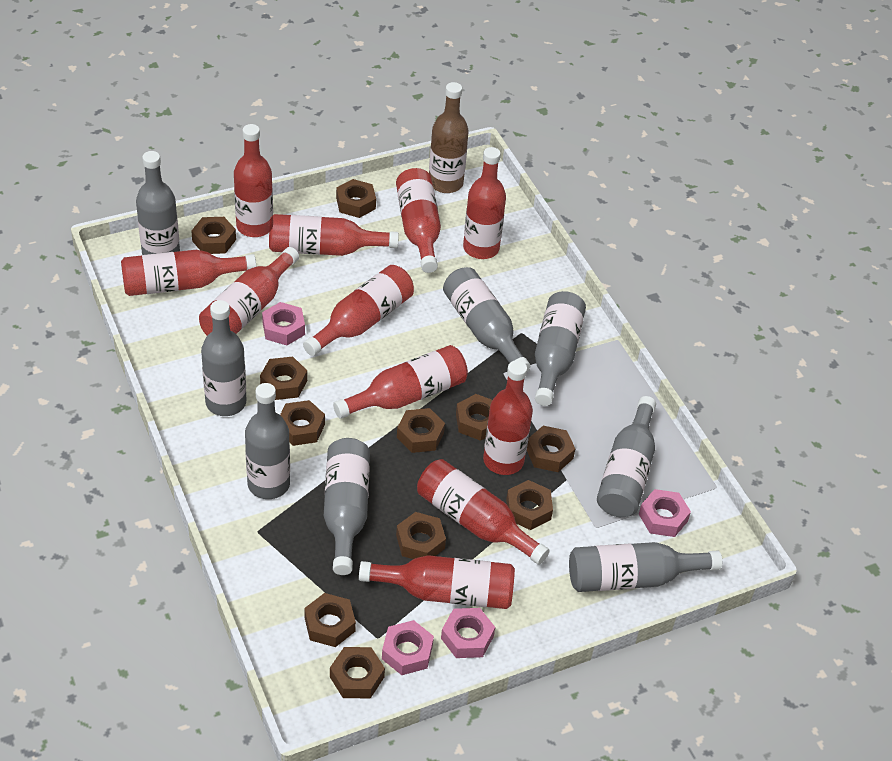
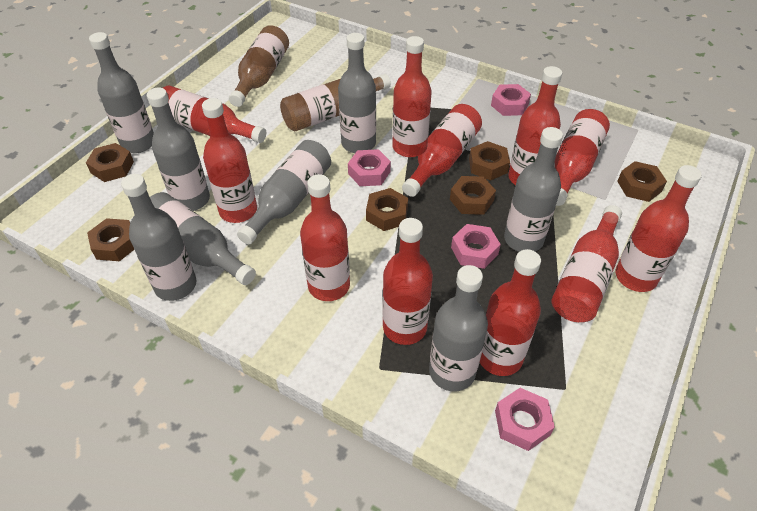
brown bottle: 1 -> 2
brown nut: 11 -> 6

